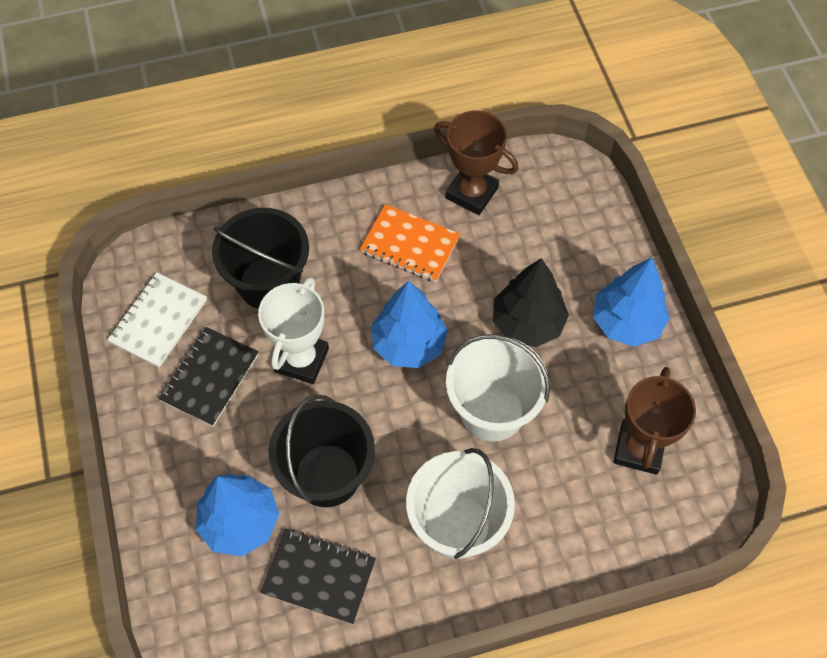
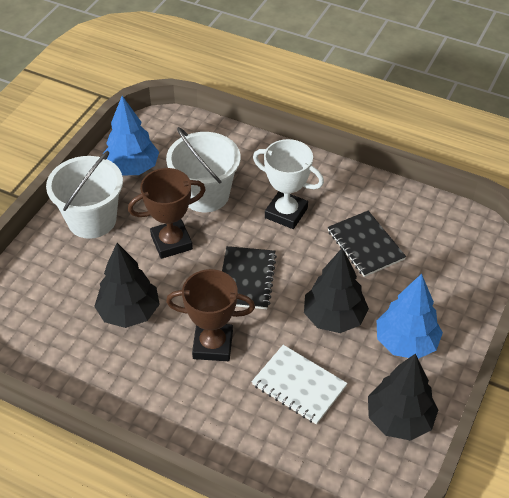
black bucket: 2 -> 0
black tree: 1 -> 3
blue tree: 3 -> 2
orange notebook: 1 -> 0

